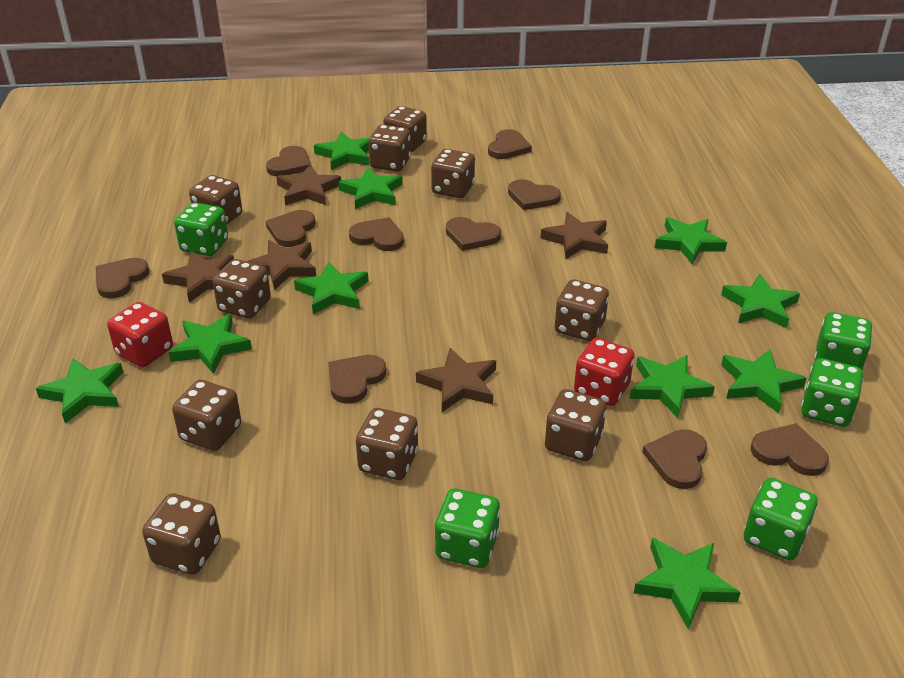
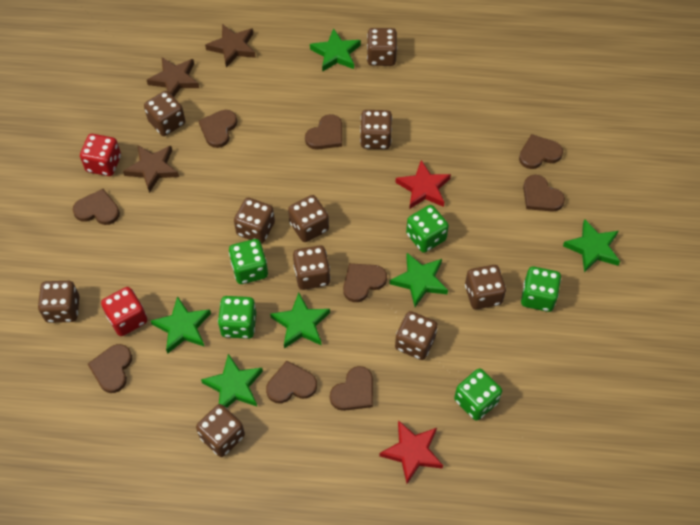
brown heart: 10 -> 9
brown star: 5 -> 3
green star: 10 -> 6
red star: 0 -> 2

